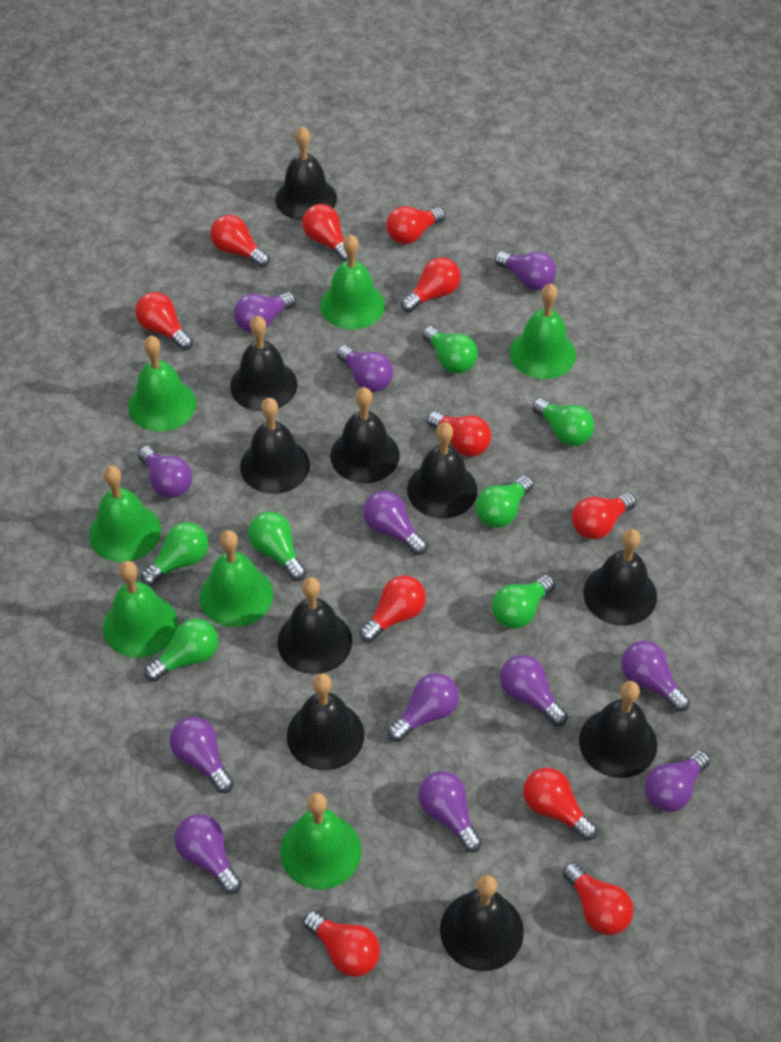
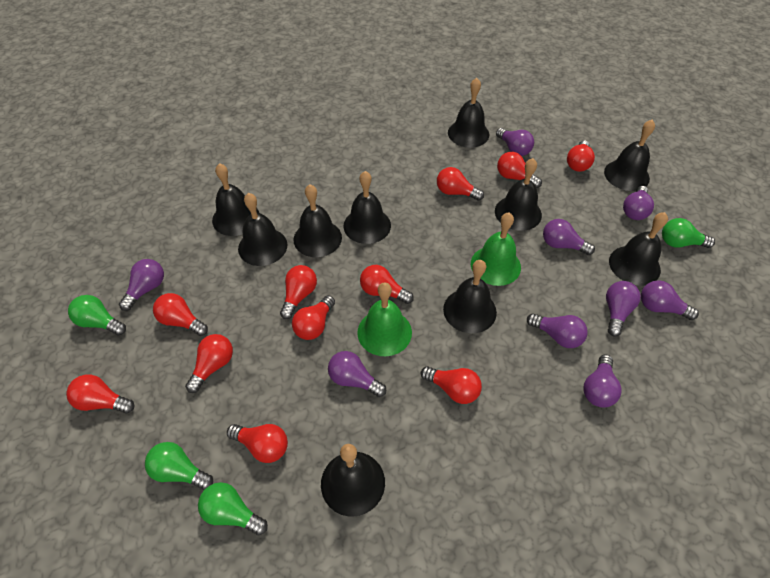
green bell: 7 -> 2
green light bulb: 7 -> 4
purple light bulb: 12 -> 9

